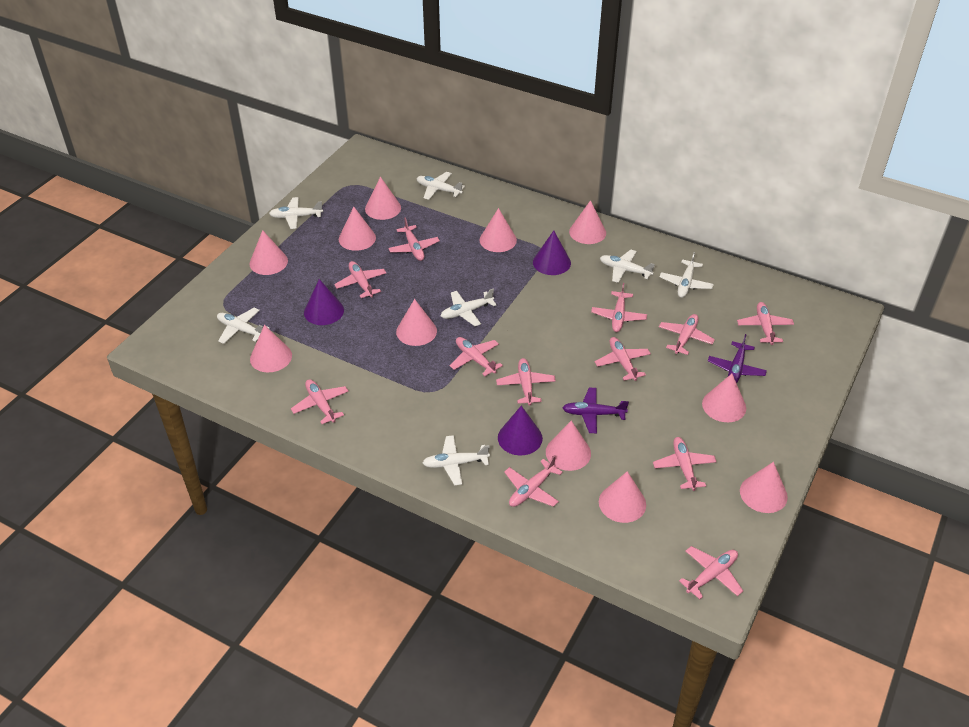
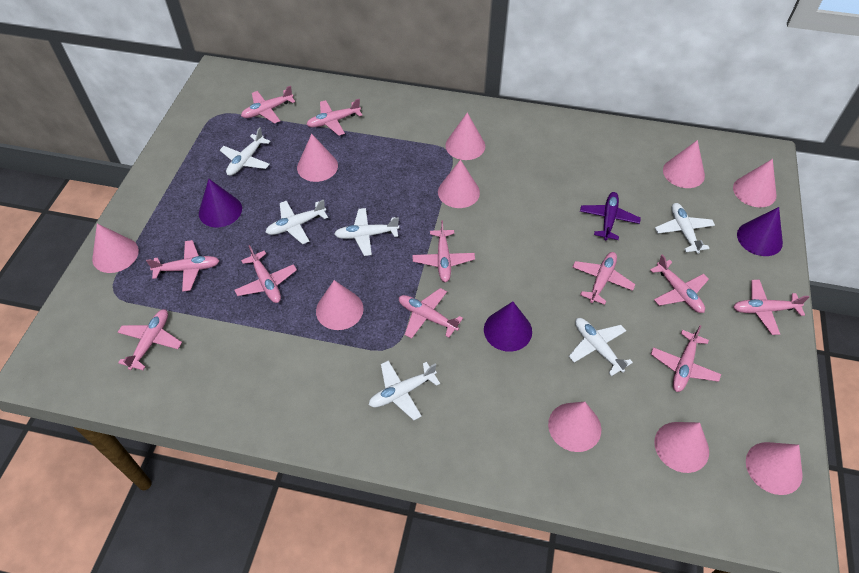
pink cone: 11 -> 10
pink plane: 12 -> 11
purple plane: 2 -> 1
white plane: 7 -> 6

